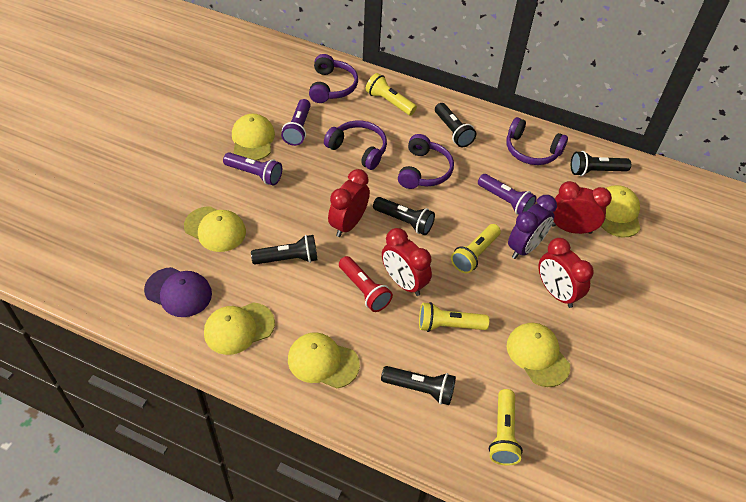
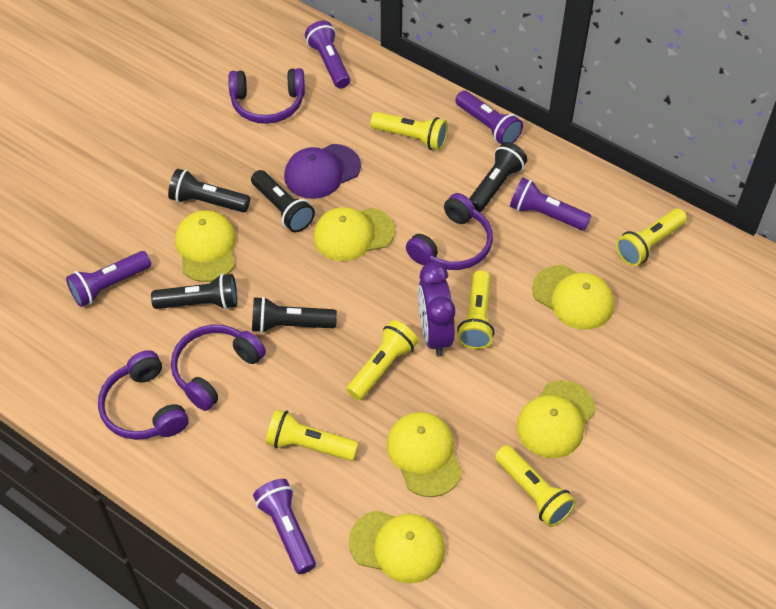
purple flashlight: 3 -> 5
red clock: 4 -> 0
red flashlight: 1 -> 0
yellow flashlight: 4 -> 6

